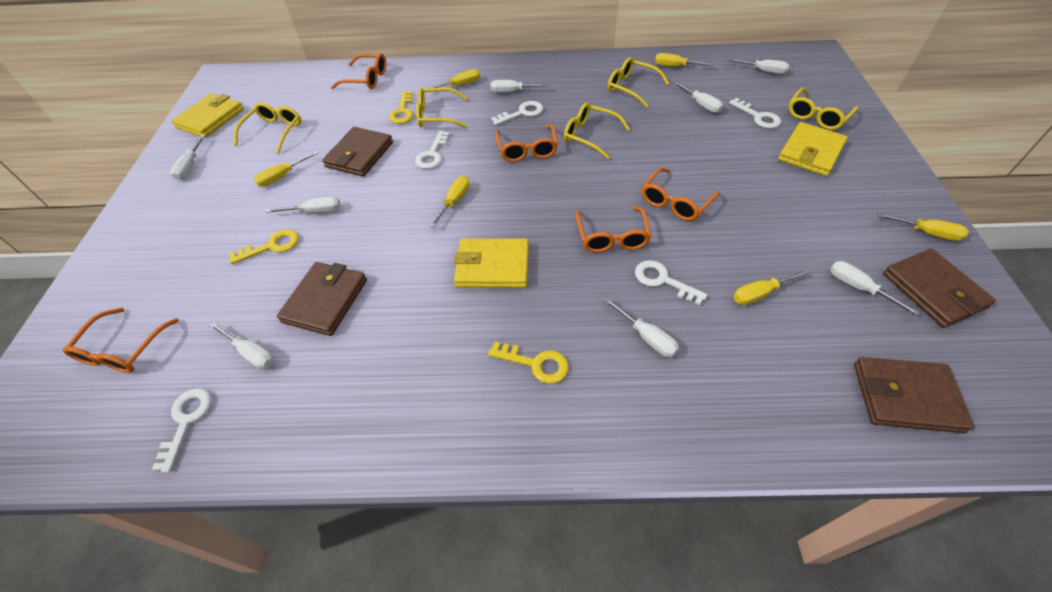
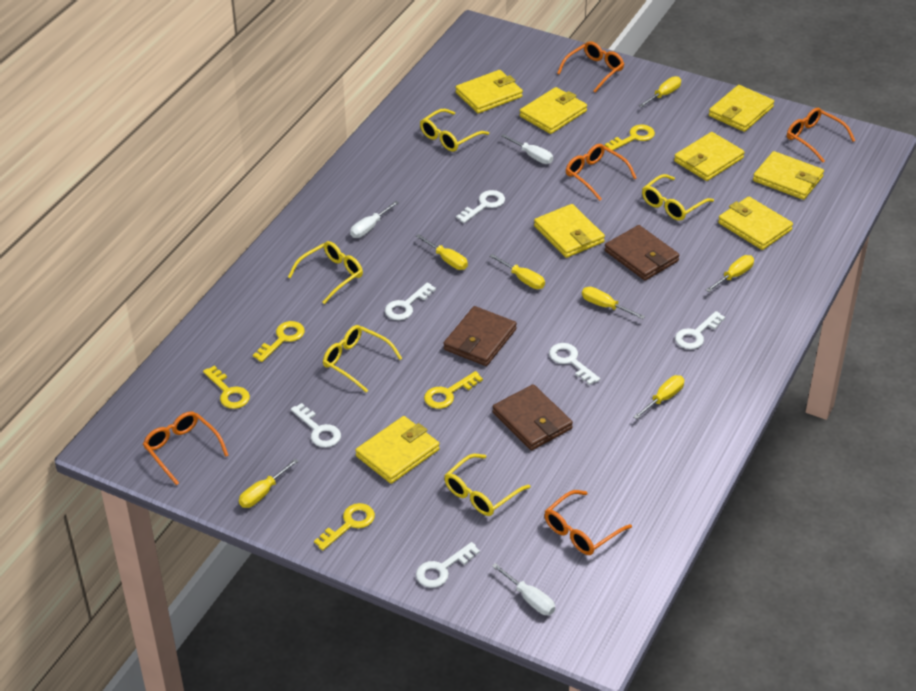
brown wallet: 4 -> 3
white key: 5 -> 6
white screwdriver: 8 -> 3
yellow key: 3 -> 5
yellow screwdriver: 6 -> 7
yellow wallet: 3 -> 8

